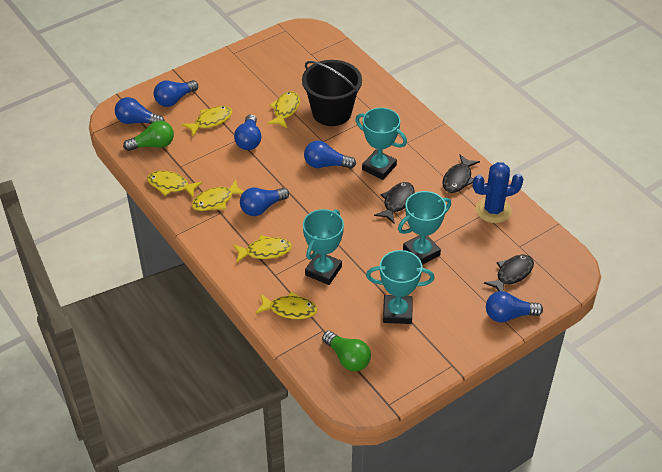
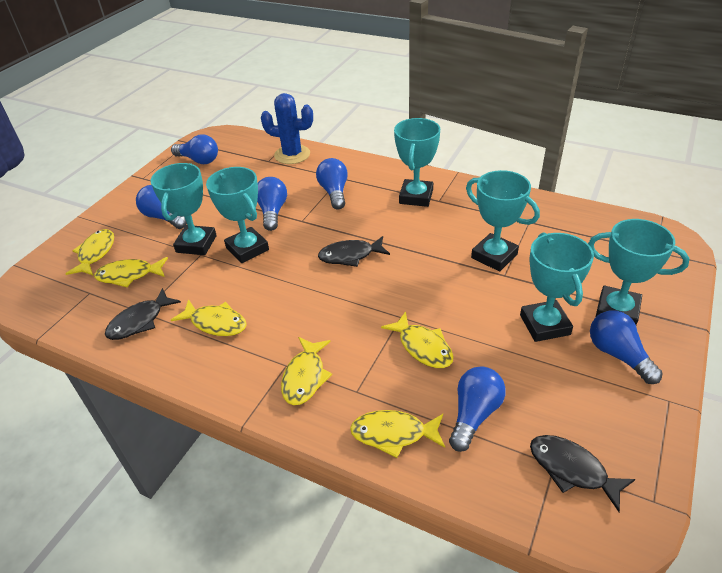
black bucket: 1 -> 0
green light bulb: 2 -> 0
turquoise trophy: 4 -> 6

